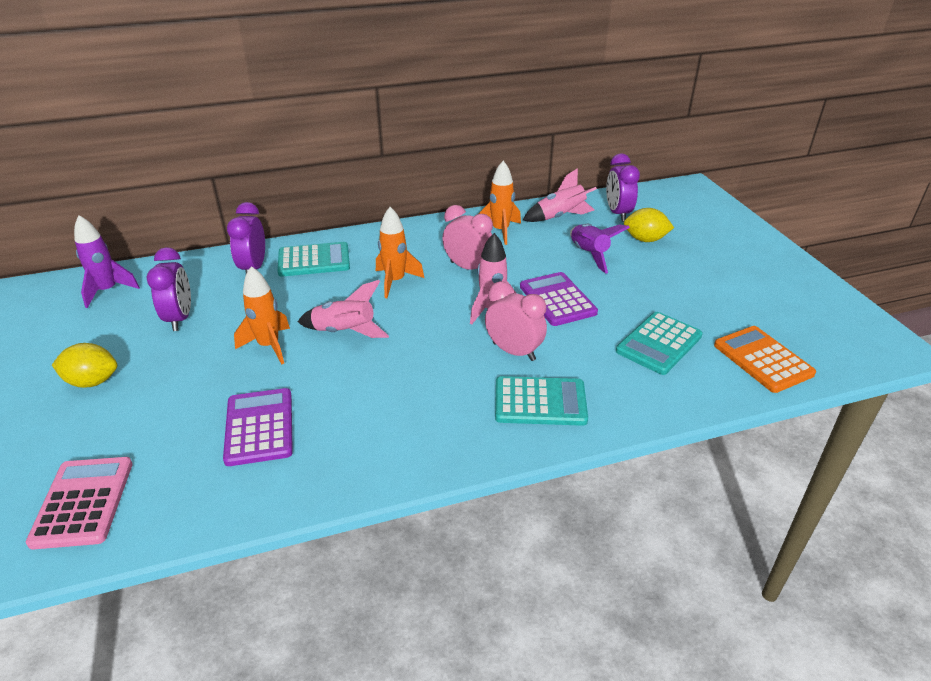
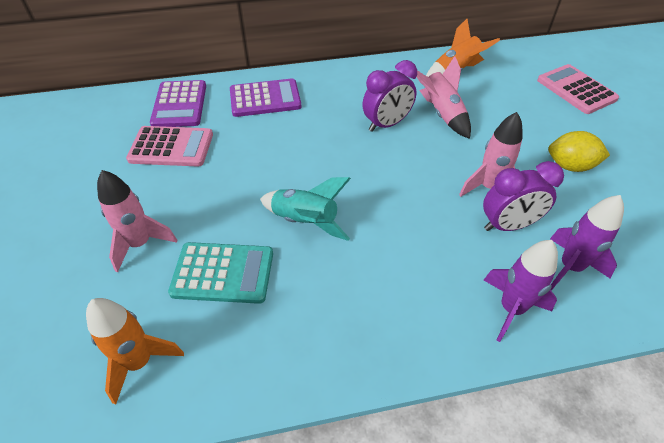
orange calculator: 1 -> 0
orange rocket: 3 -> 2
pink calculator: 1 -> 2
pink clock: 2 -> 0
purple clock: 3 -> 2
turquoise calculator: 3 -> 1
turquoise rocket: 0 -> 1
yellow lemon: 2 -> 1

